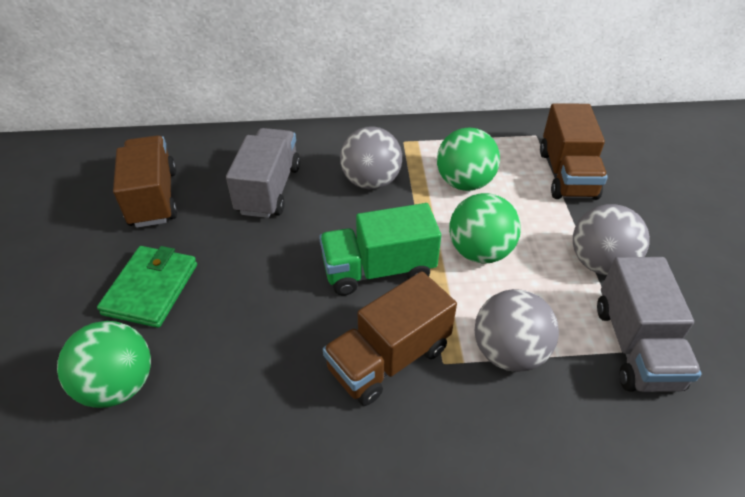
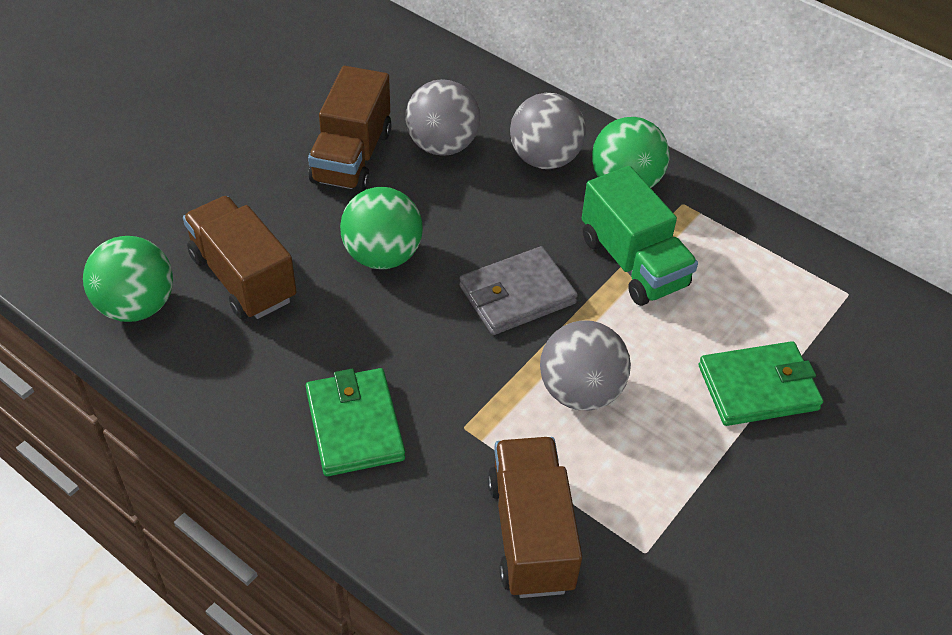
green wallet: 1 -> 2
grey truck: 2 -> 0
grey wallet: 0 -> 1

